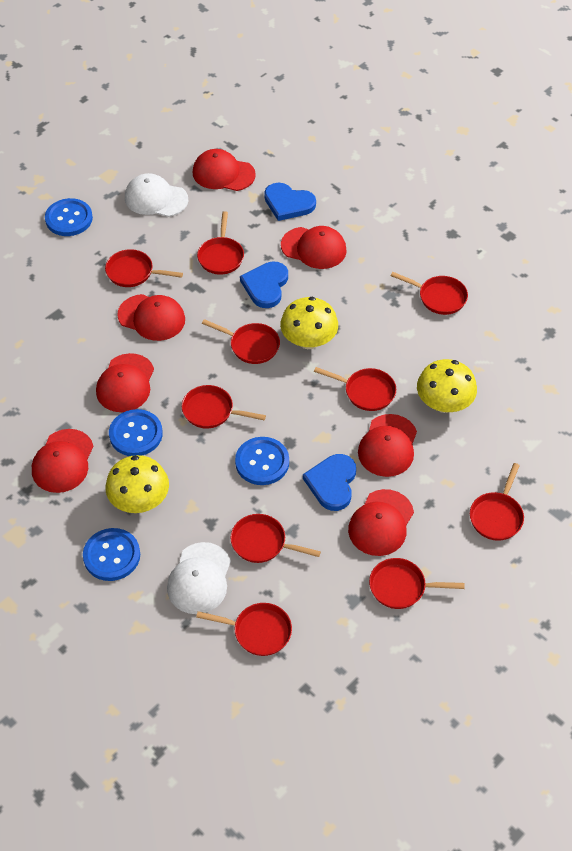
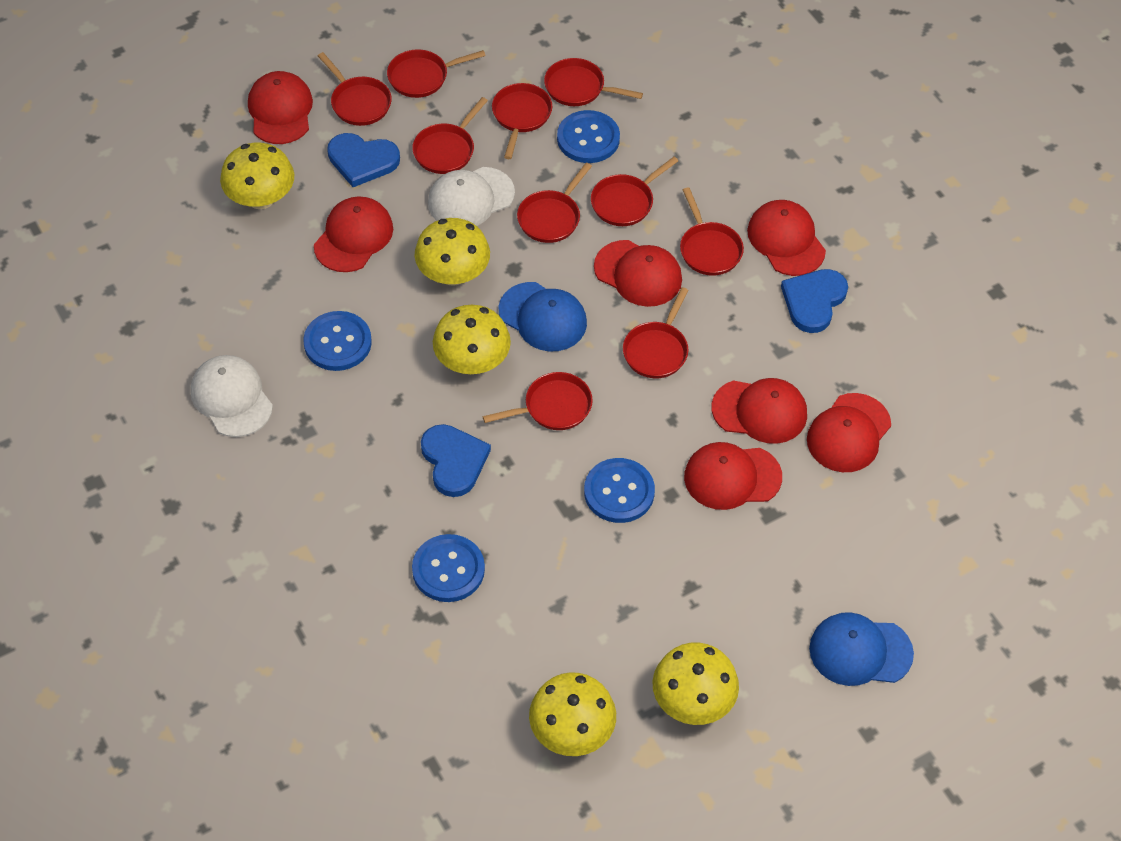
blue cap: 0 -> 2
yellow mushroom: 3 -> 5

